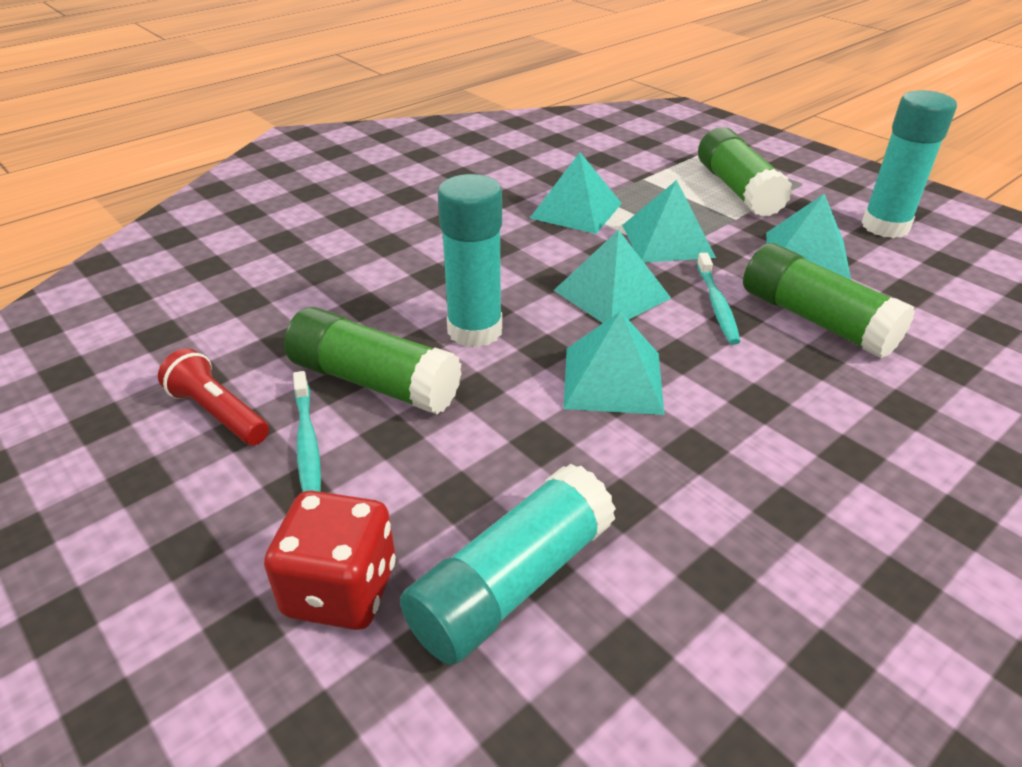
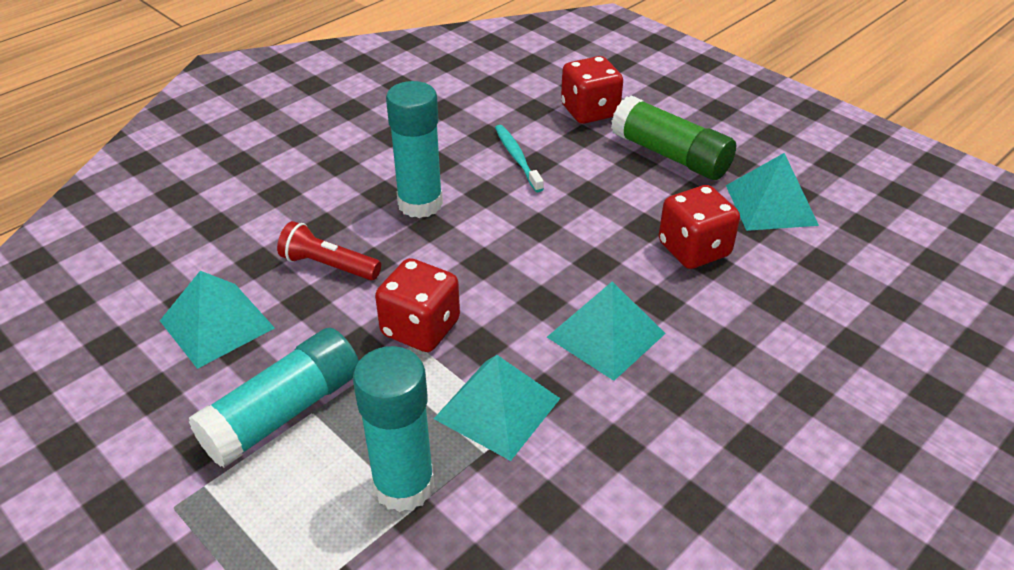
green glue stick: 3 -> 1
red dice: 1 -> 3
turquoise pyramid: 5 -> 4
turquoise toothbrush: 2 -> 1

